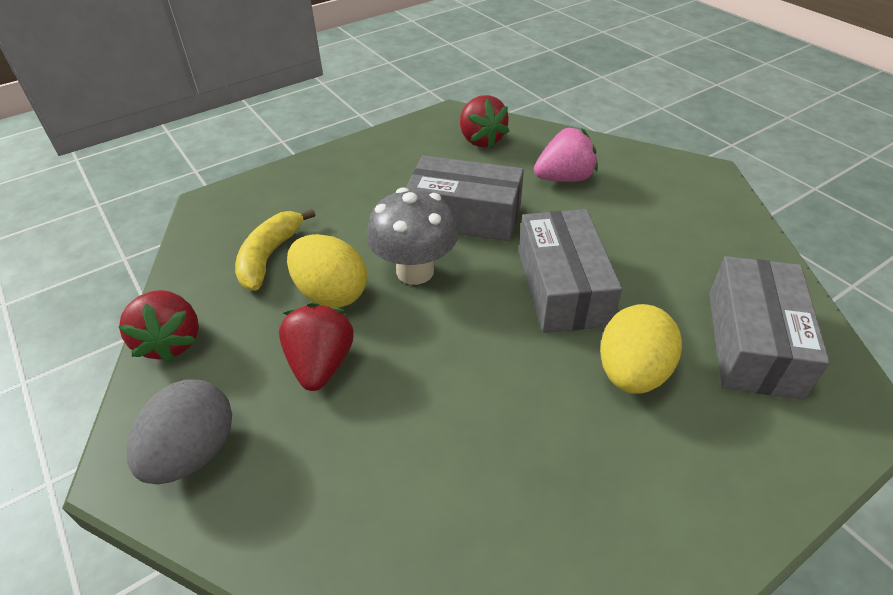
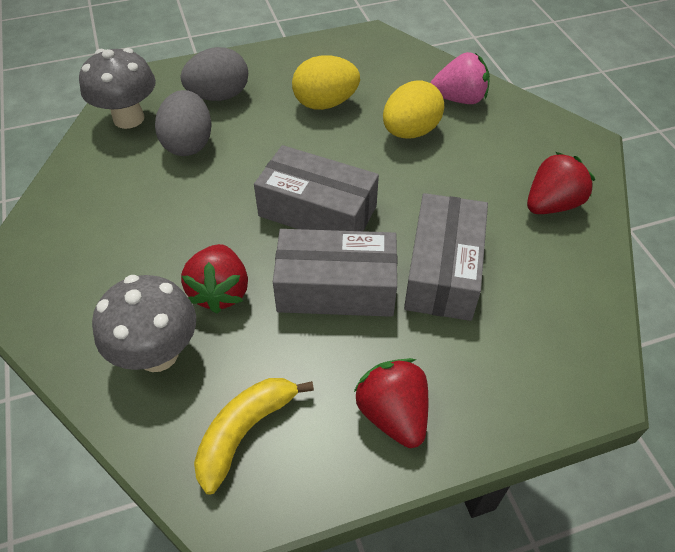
grey egg: 1 -> 2
grey mushroom: 1 -> 2

